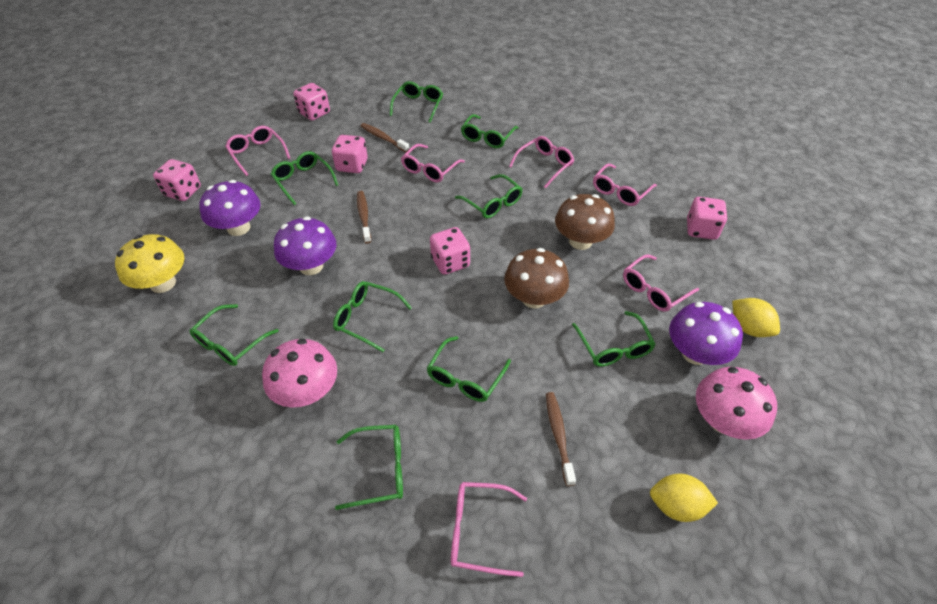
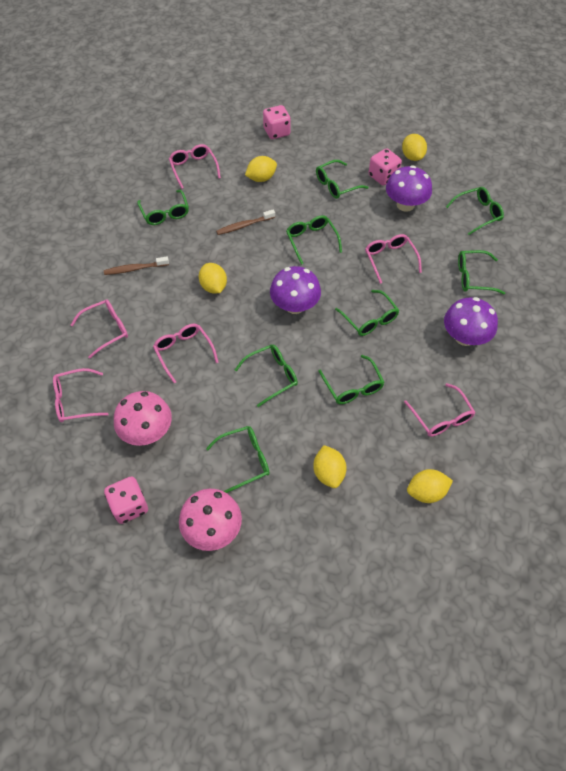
brown mushroom: 2 -> 0
brown toothbrush: 3 -> 2
pink dice: 5 -> 3
yellow lemon: 2 -> 5
yellow mushroom: 1 -> 0

